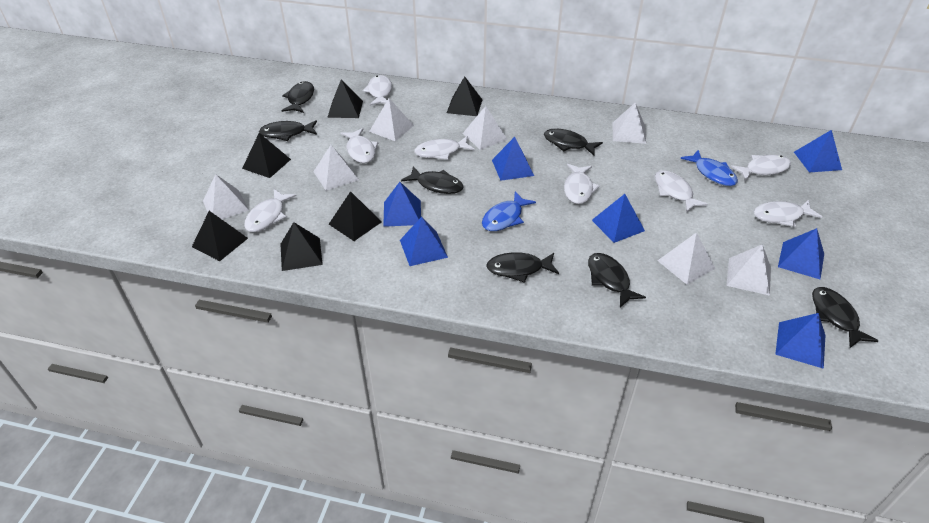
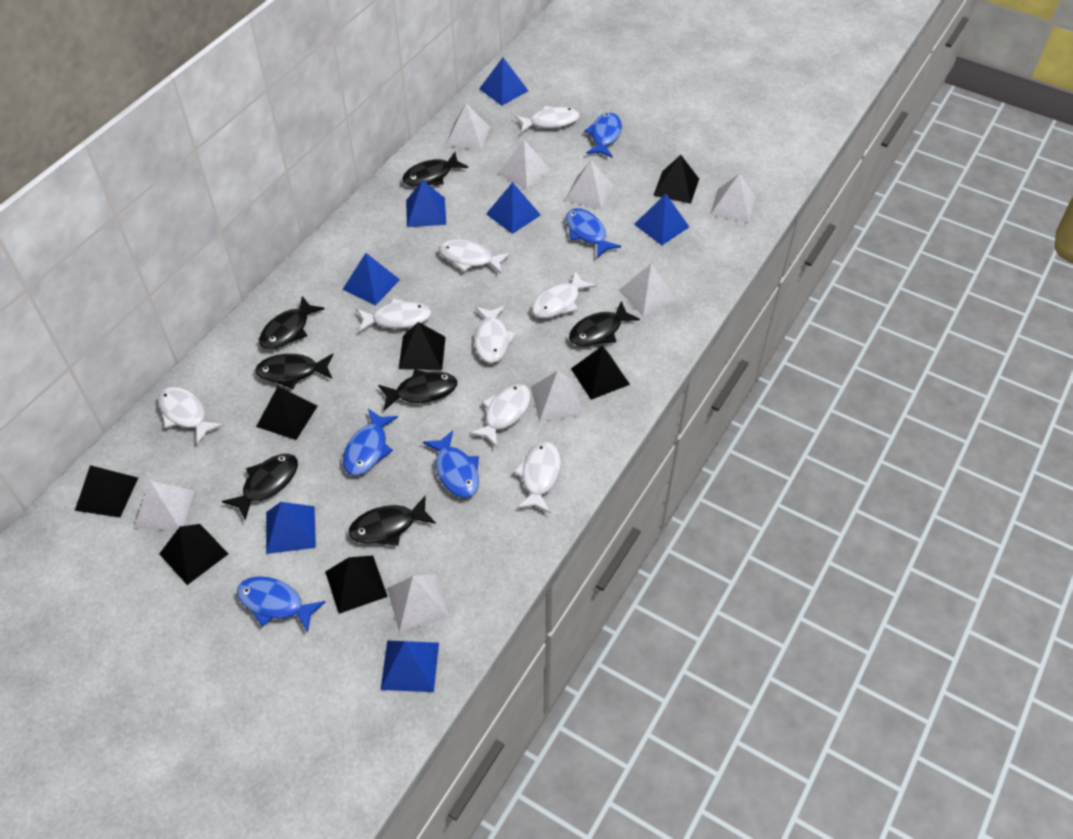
black pyramid: 6 -> 7
blue fish: 2 -> 5
white pyramid: 7 -> 8

